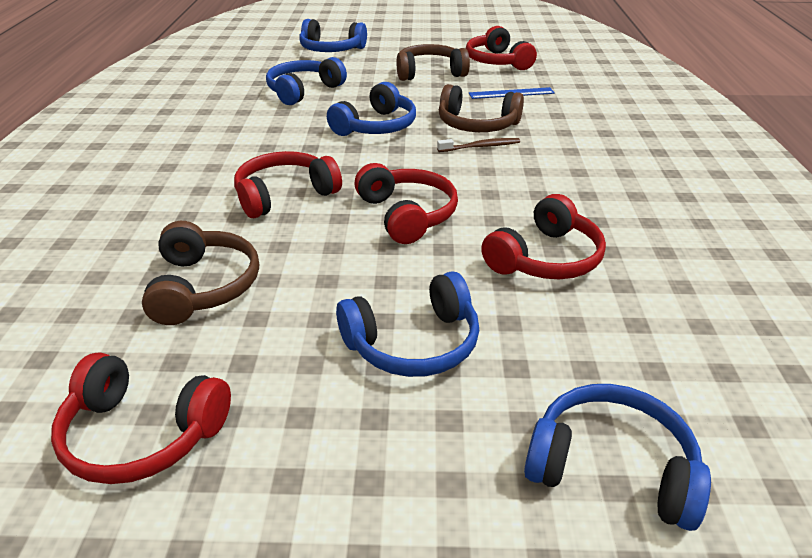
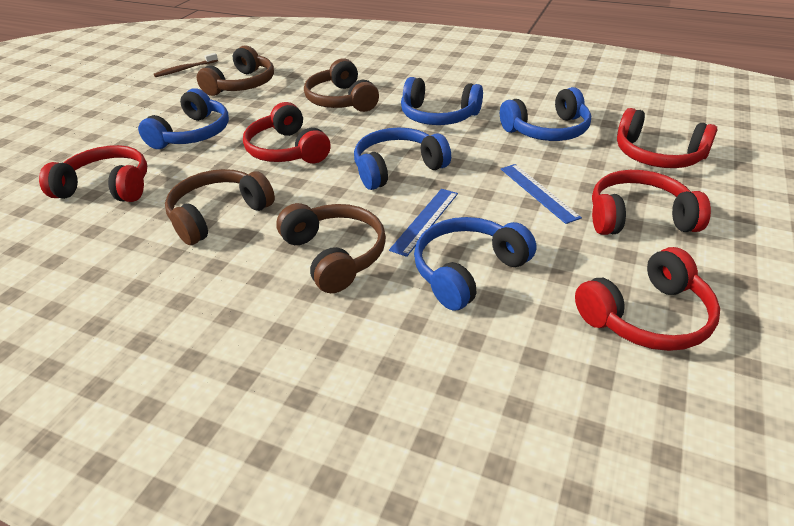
blue ruler: 1 -> 2
brown headphones: 3 -> 4

